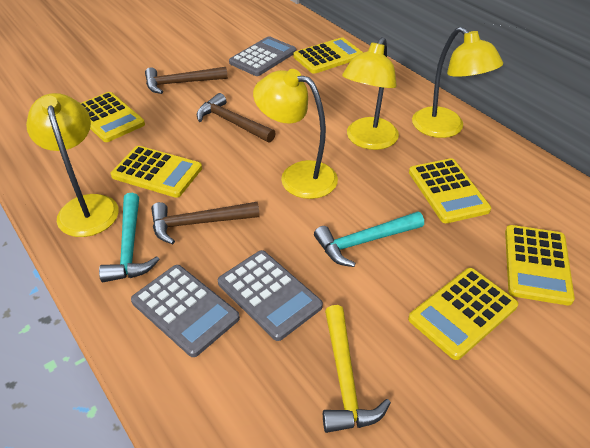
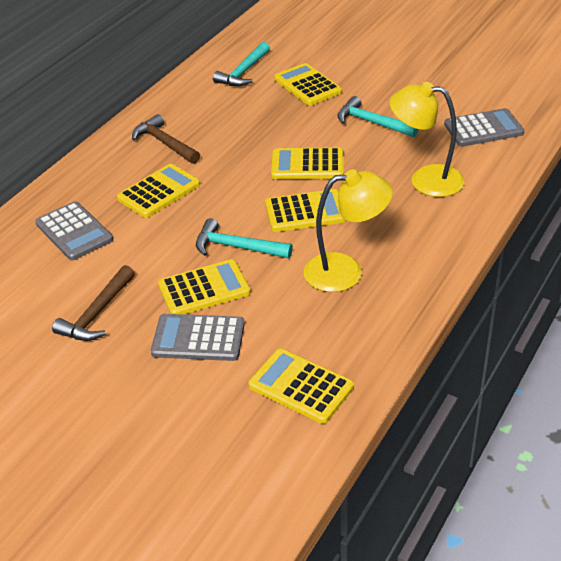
brown hammer: 3 -> 2
turquoise hammer: 2 -> 3
yellow hammer: 1 -> 0
yellow lamp: 4 -> 2

